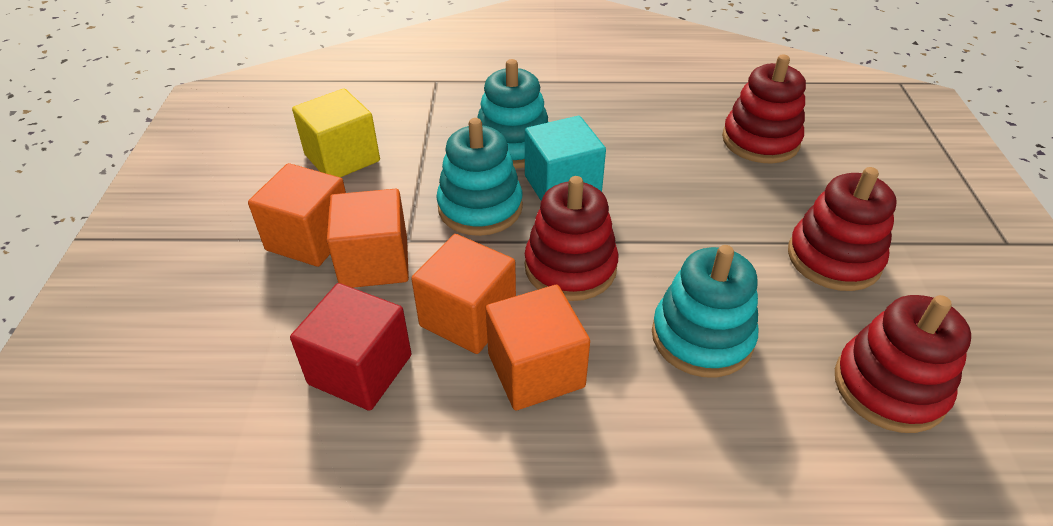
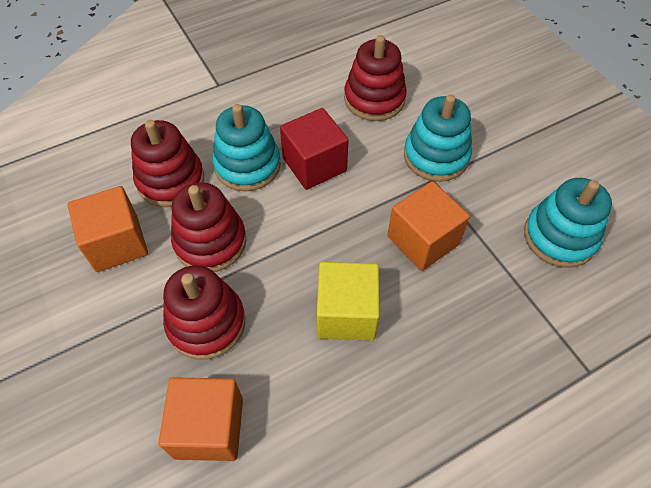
orange cube: 4 -> 3
turquoise cube: 1 -> 0

